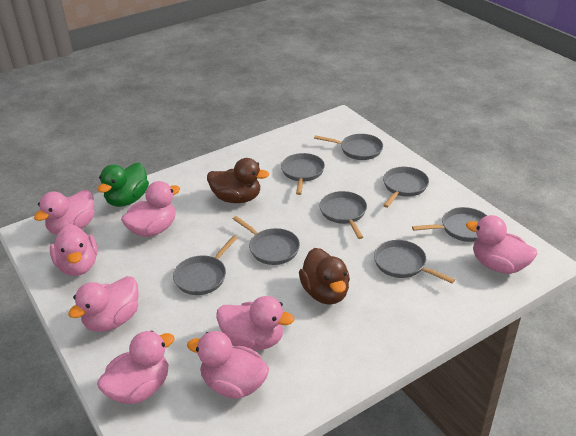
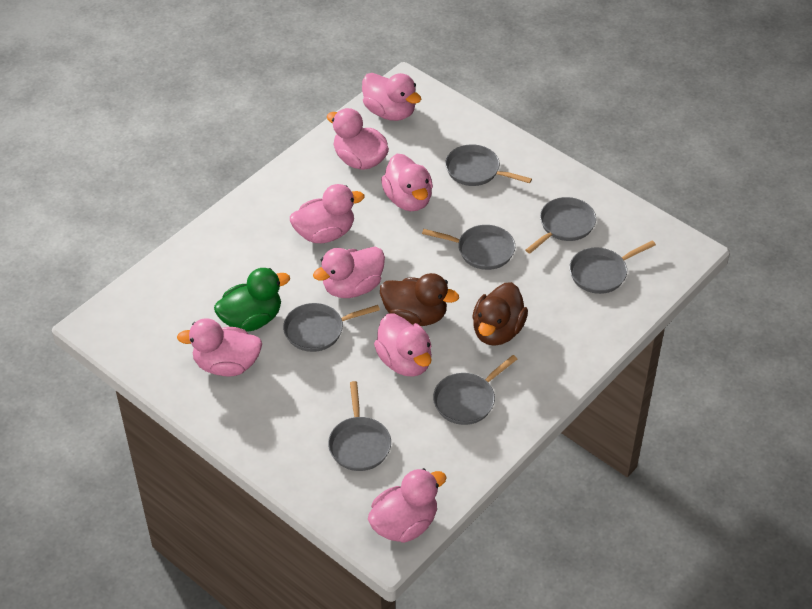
grey pan: 8 -> 7

